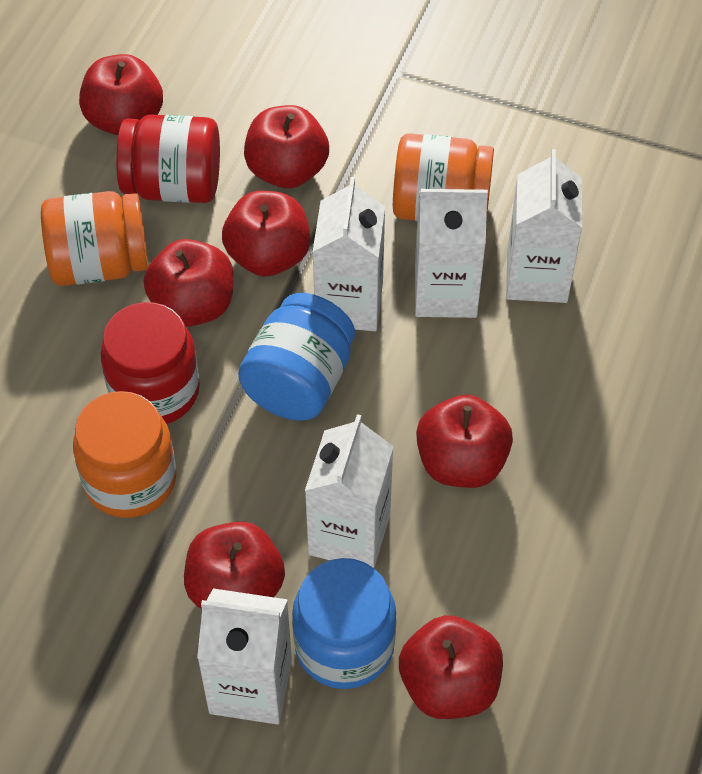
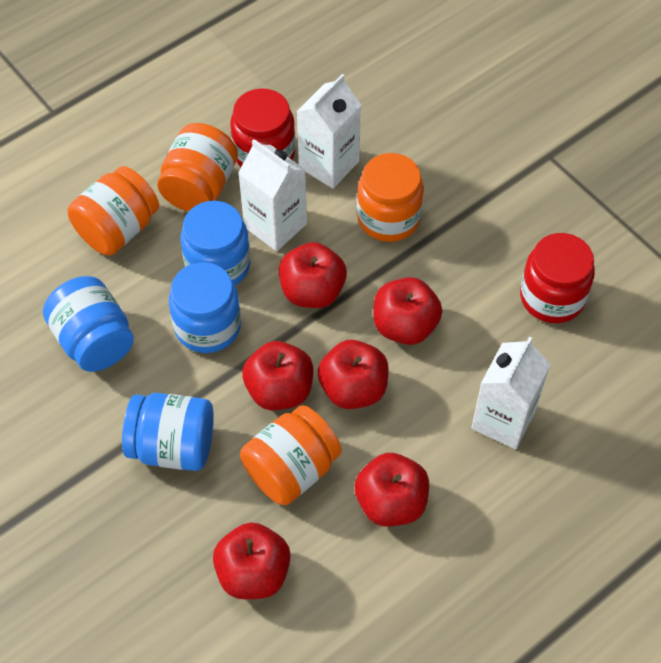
blue jar: 2 -> 4
orange jar: 3 -> 4
red apple: 7 -> 6
white carton: 5 -> 3

